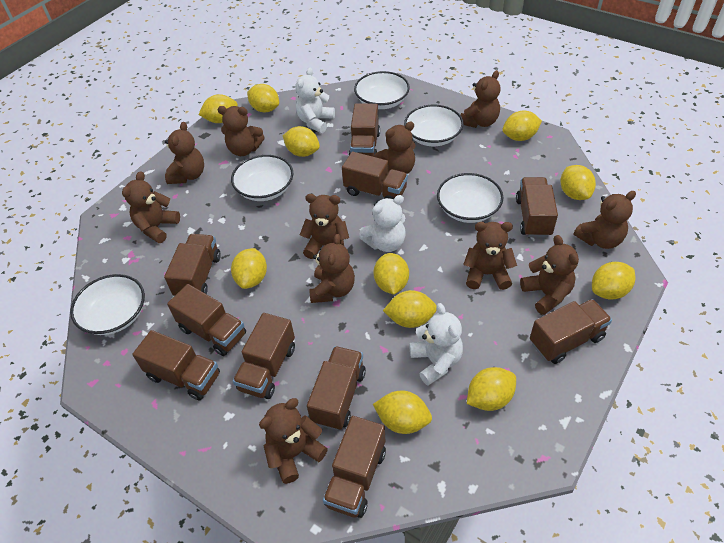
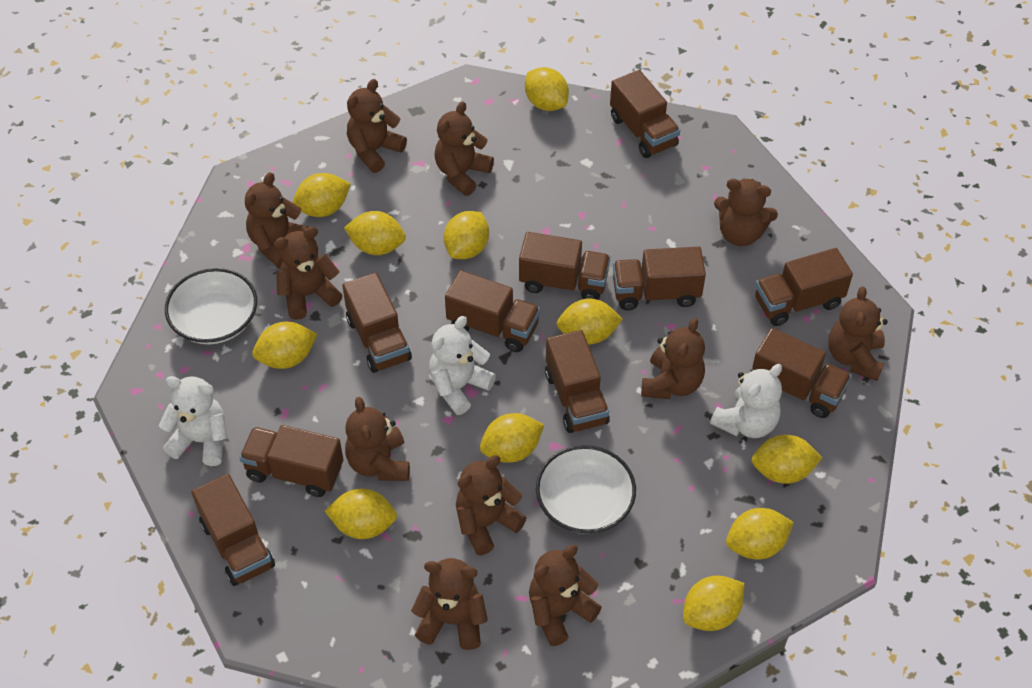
white bowl: 5 -> 2

